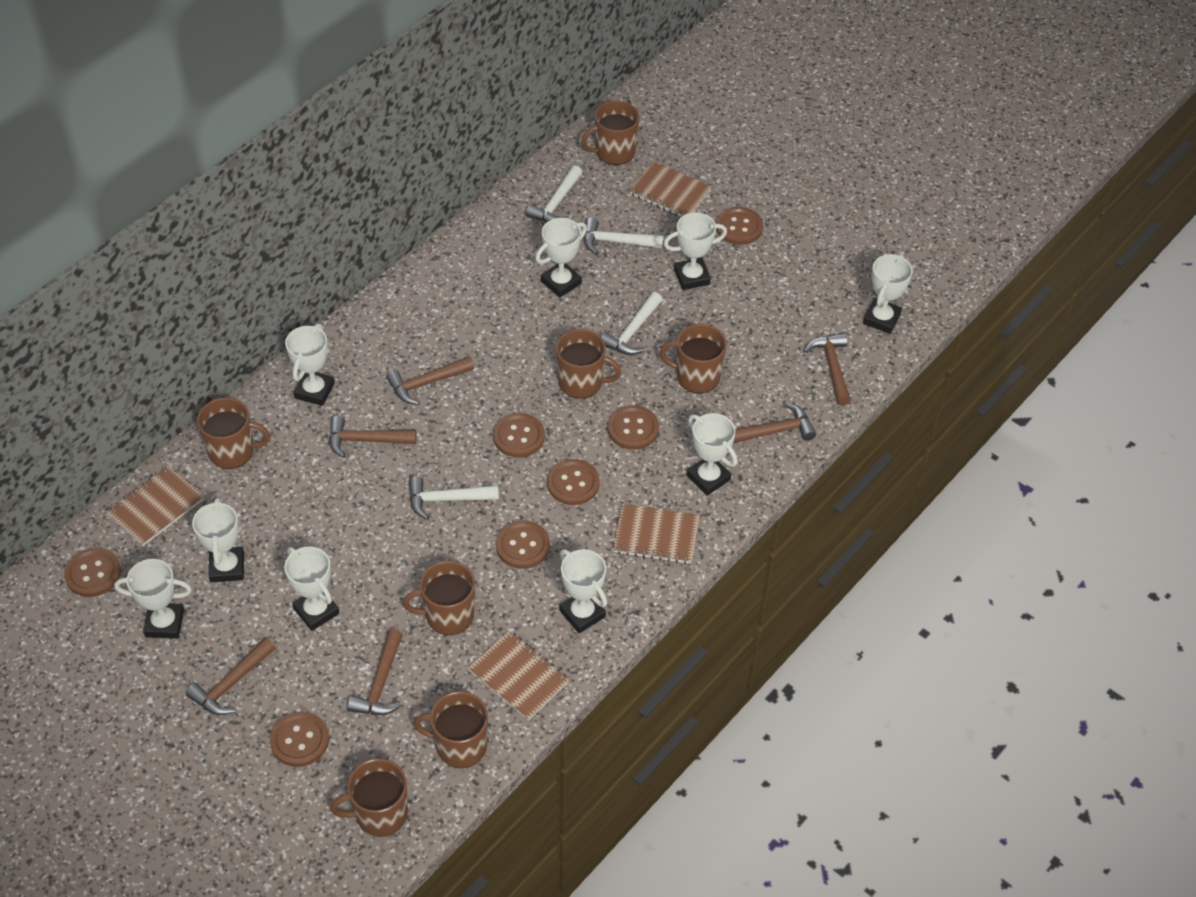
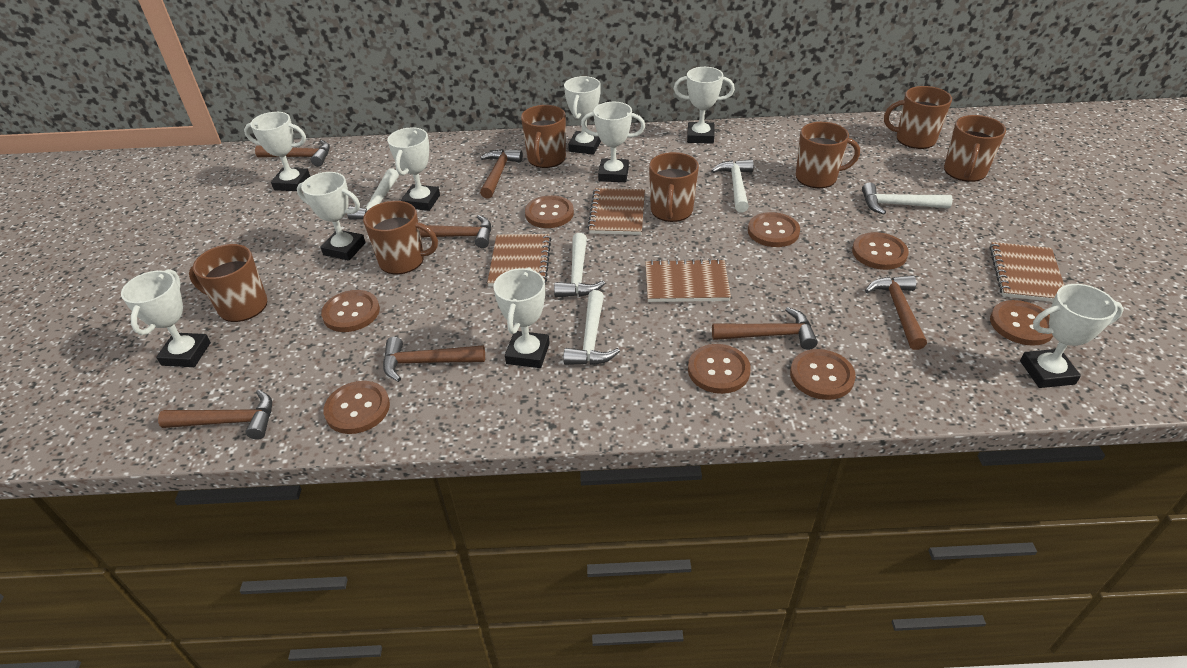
brown button: 7 -> 8
brown hammer: 6 -> 7
white hammer: 4 -> 5

